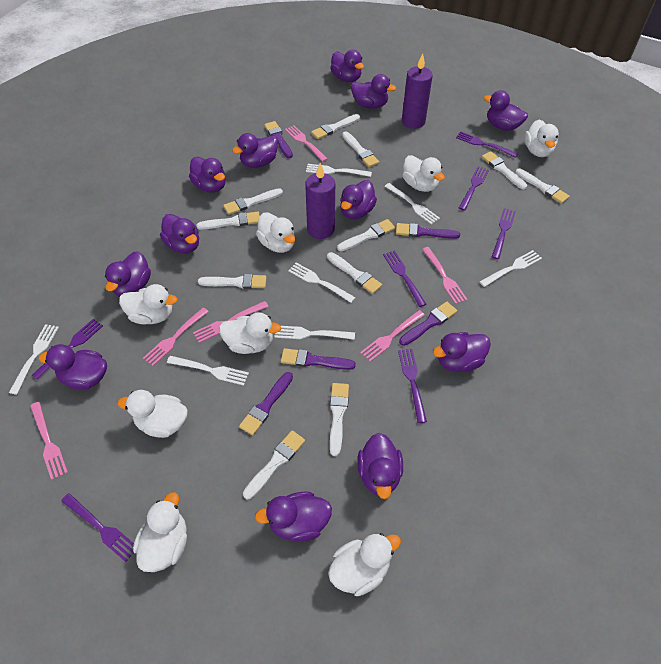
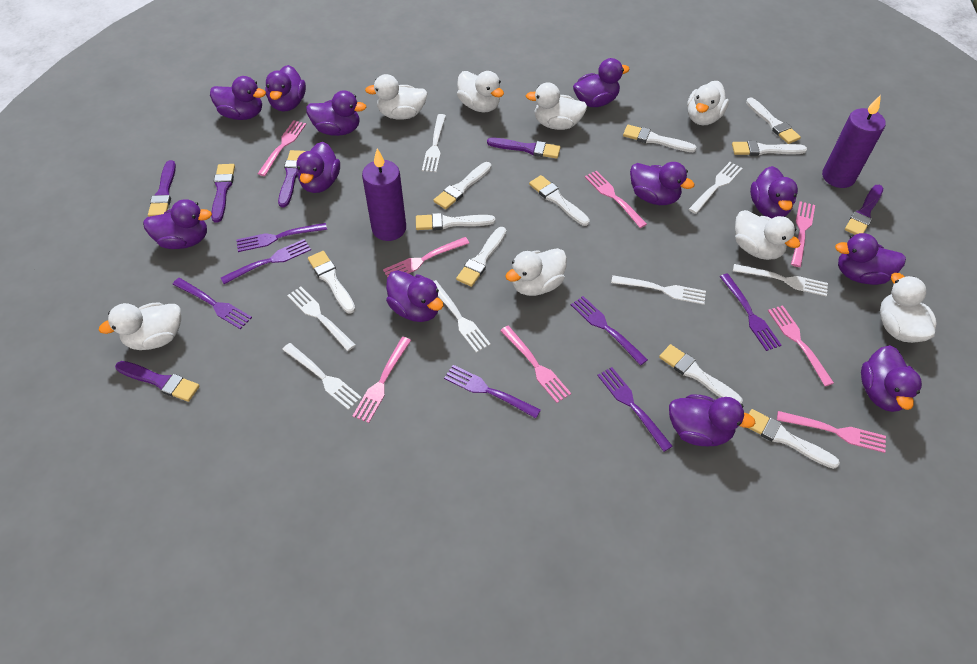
pink fork: 6 -> 8
purple brush: 5 -> 6
white brush: 11 -> 10

